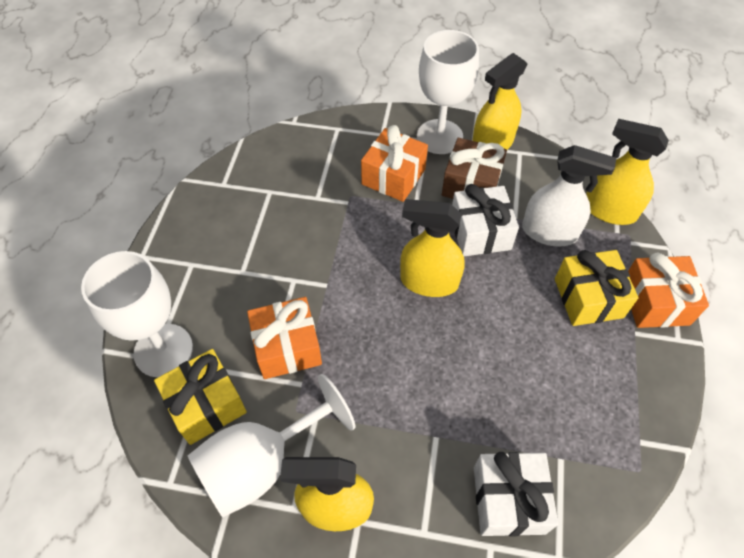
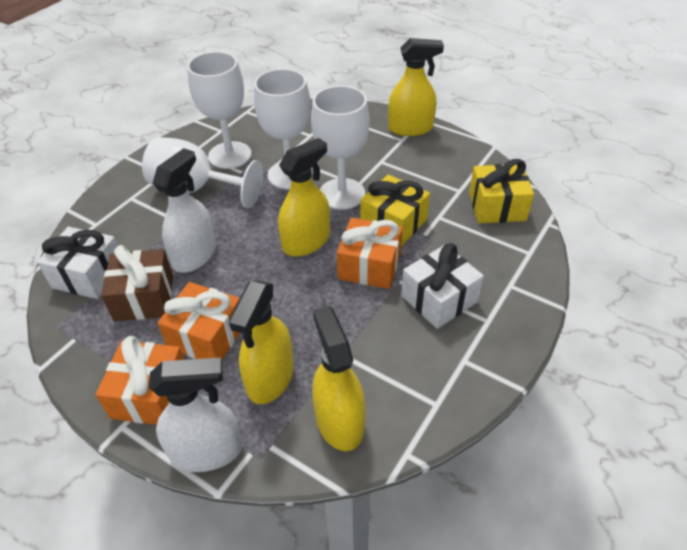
white goblet: 3 -> 4
white spray bottle: 1 -> 2

